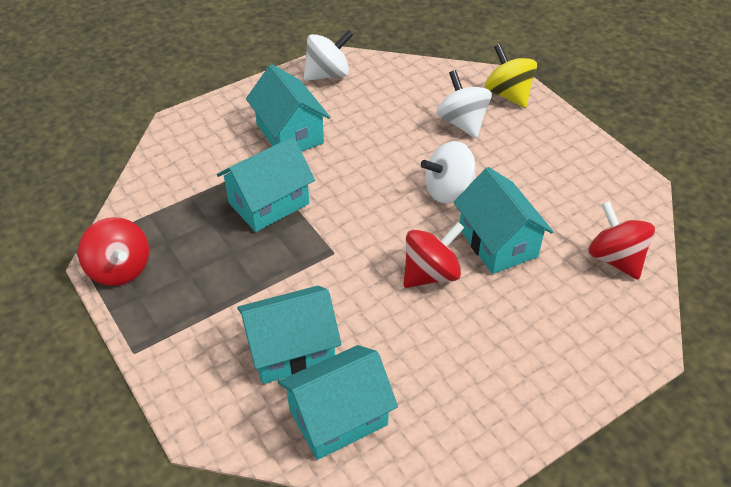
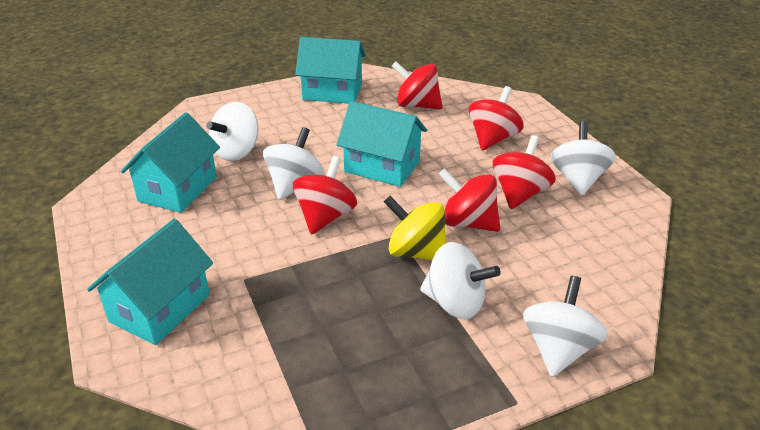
red spinning top: 3 -> 5
turquoise house: 5 -> 4
white spinning top: 3 -> 5

